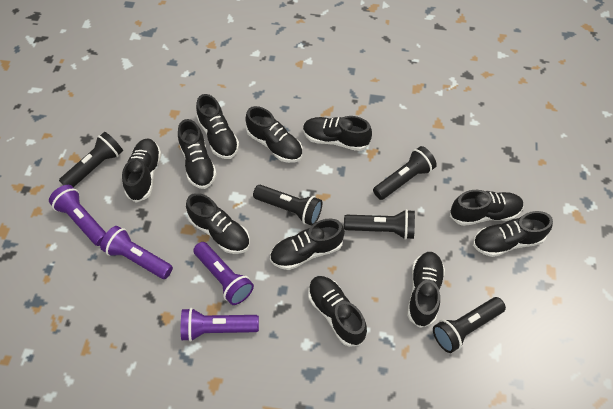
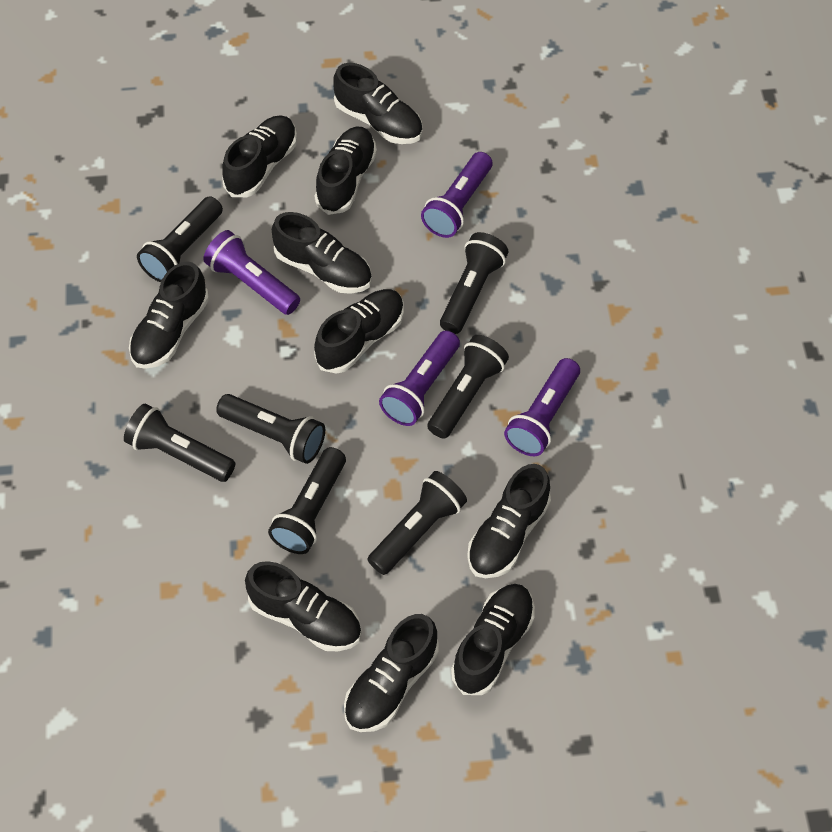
black flashlight: 5 -> 7
black shoe: 11 -> 10

